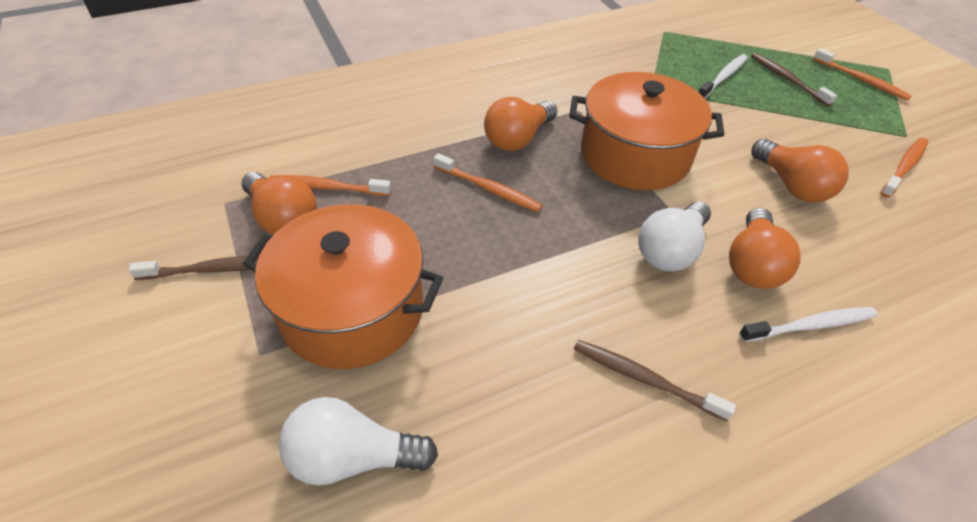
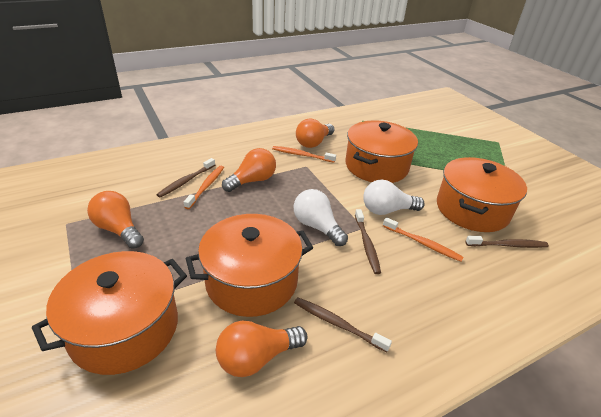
brown toothbrush: 3 -> 4
orange pot: 2 -> 4
orange toothbrush: 4 -> 3
white toothbrush: 2 -> 0

